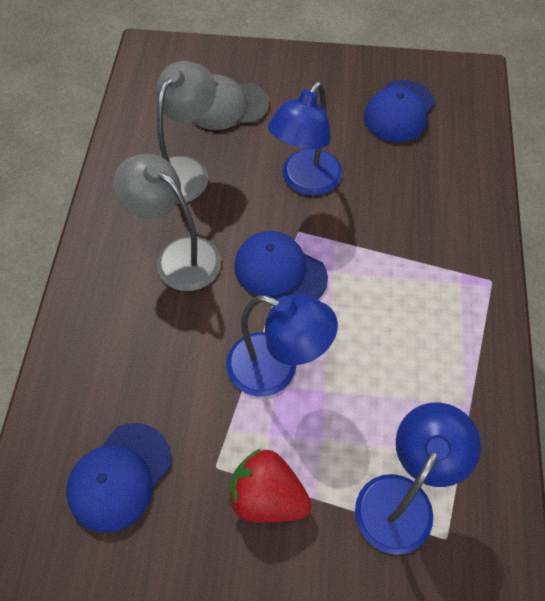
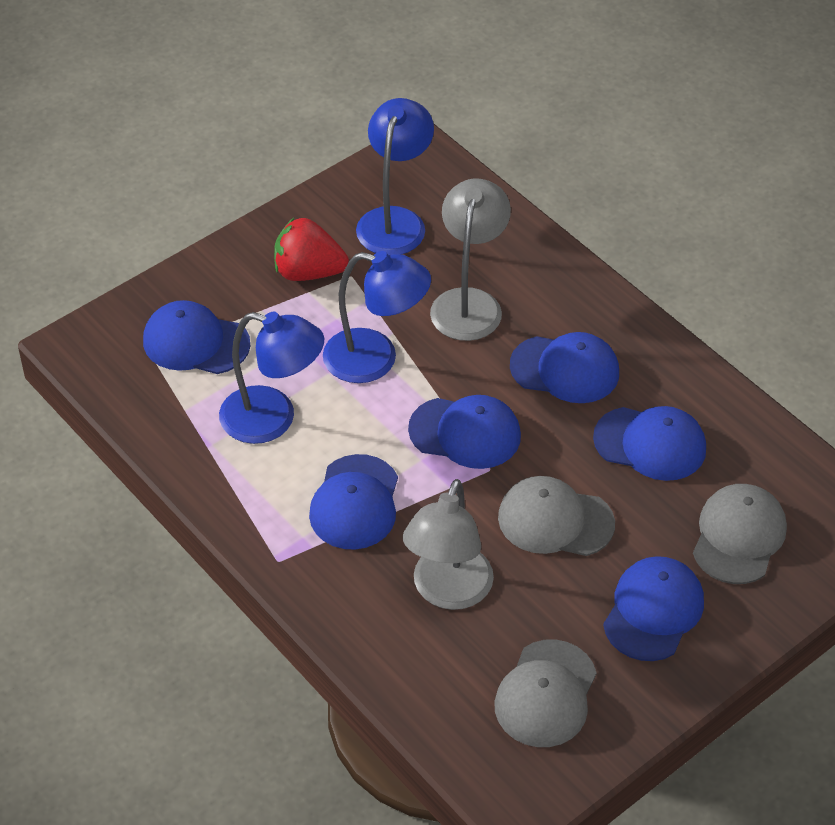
blue cap: 3 -> 6
grey cap: 1 -> 3

